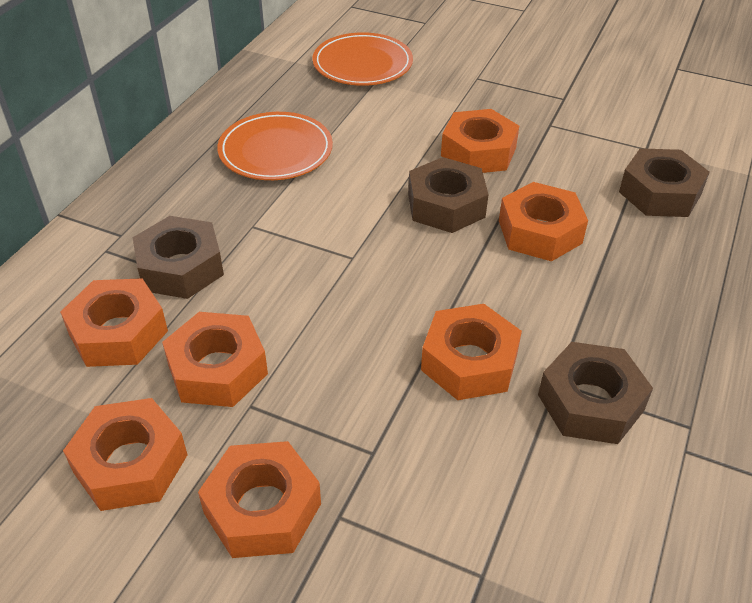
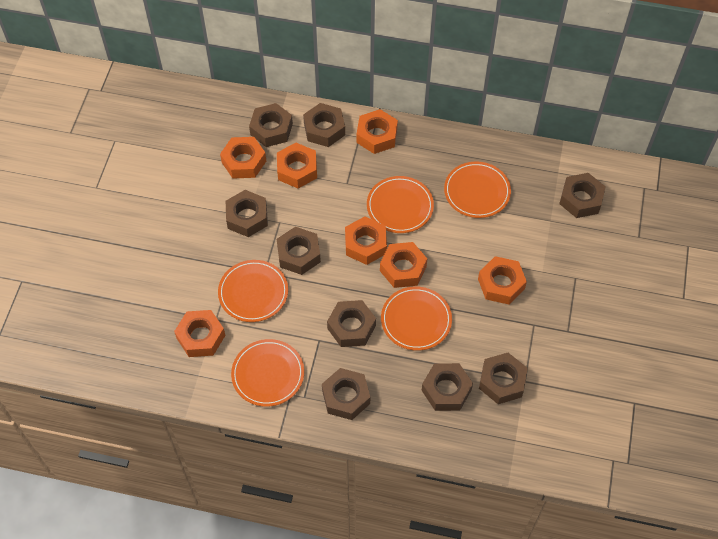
brown nut: 4 -> 9
orange plate: 2 -> 5

